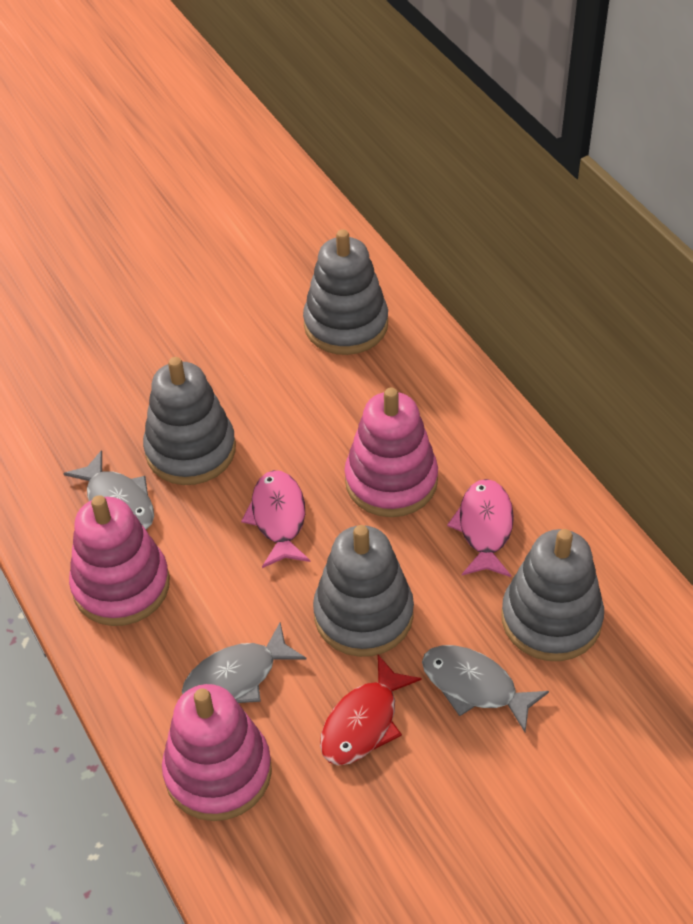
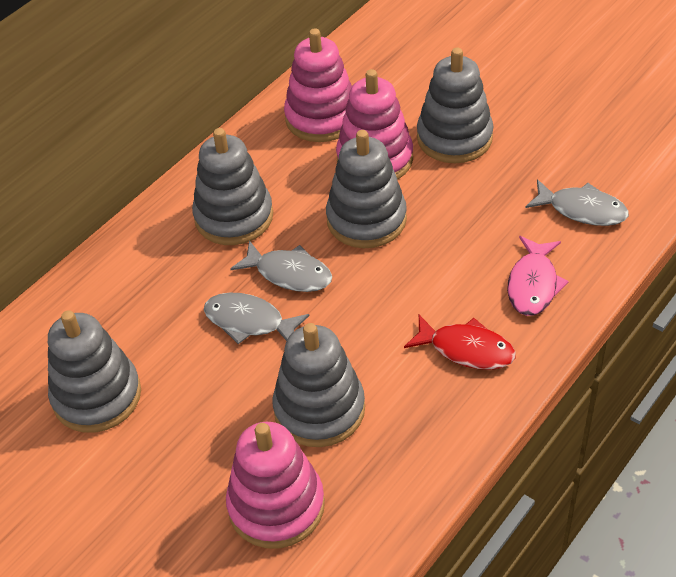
grey stacking toy: 4 -> 5
pink fish: 2 -> 1

